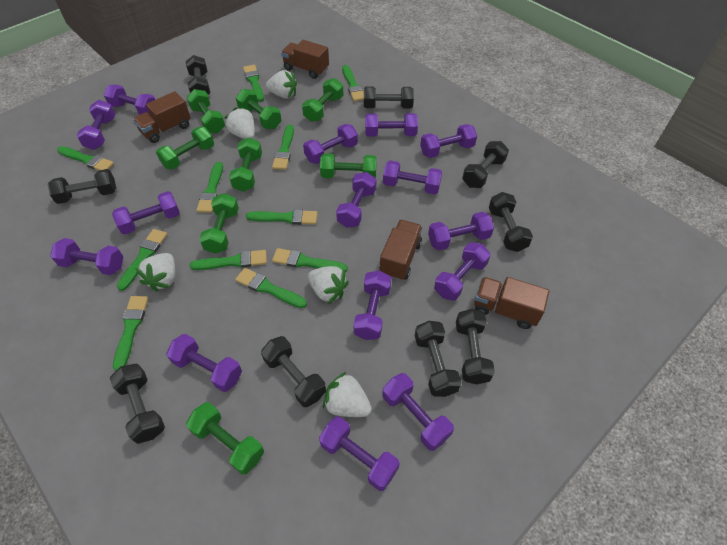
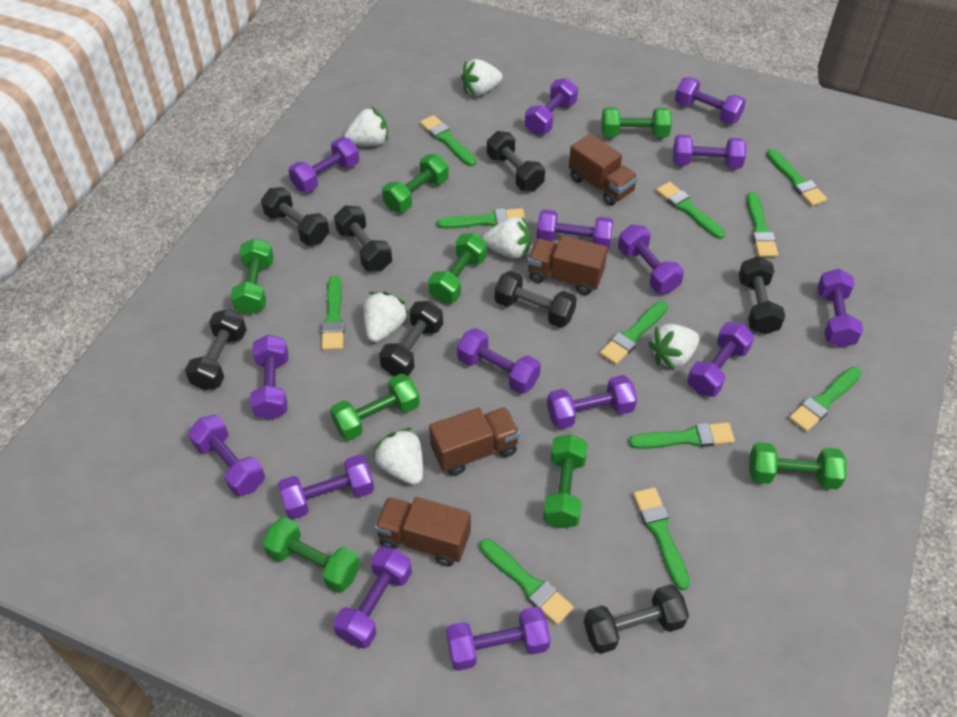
black dumbbell: 9 -> 8
white strawberry: 5 -> 6

